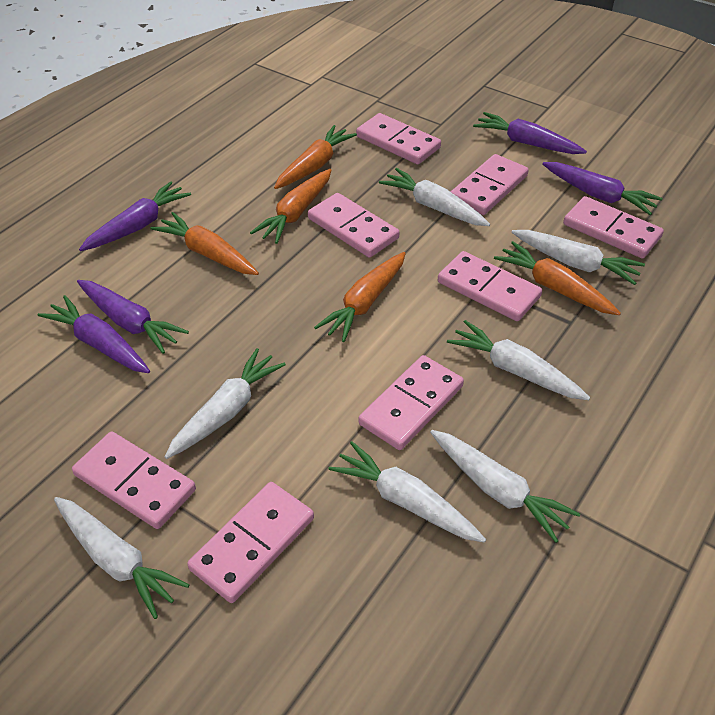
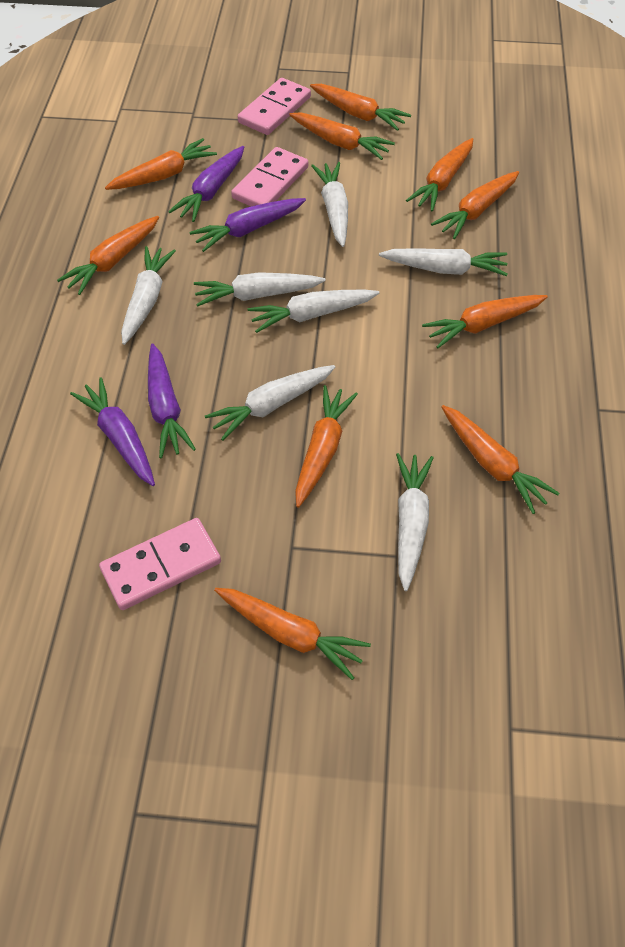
orange carrot: 5 -> 10
pink domino: 8 -> 3
purple carrot: 5 -> 4

